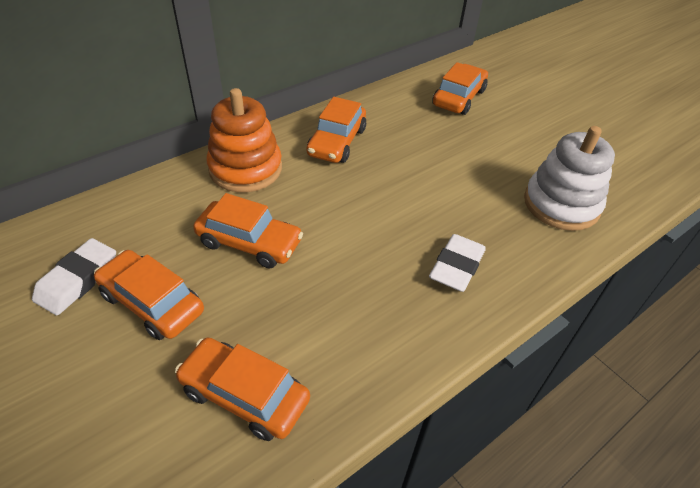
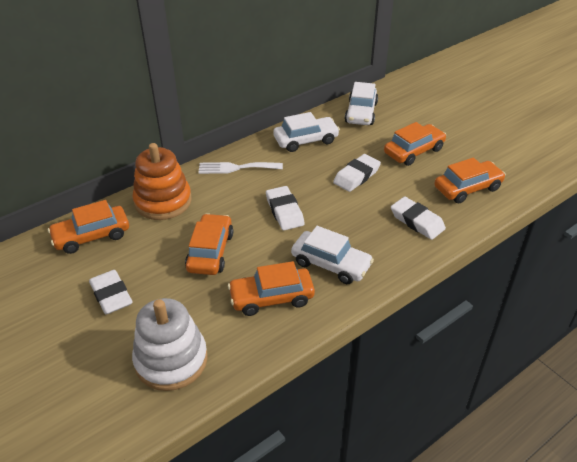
white car: 0 -> 3
white eraser: 2 -> 4
white fork: 0 -> 1

